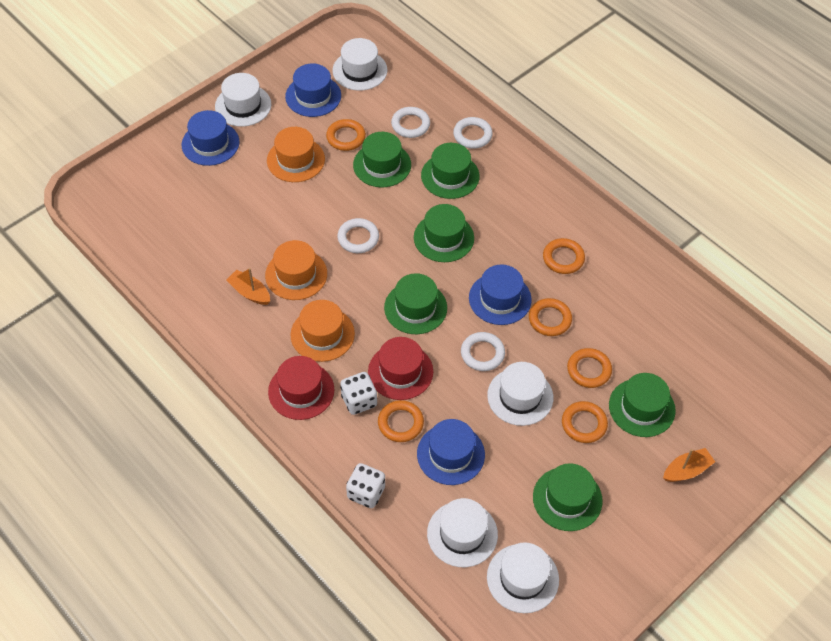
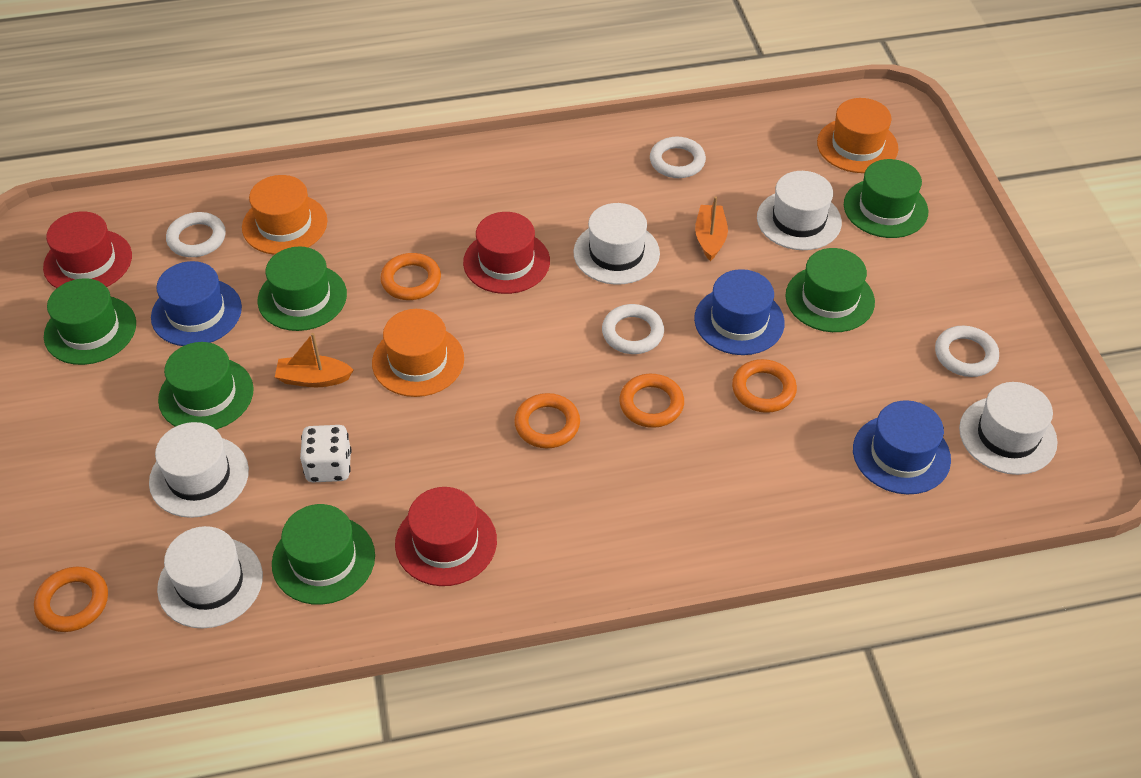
blue hat: 4 -> 3
orange ring: 6 -> 5
red hat: 2 -> 3
white dice: 2 -> 1

